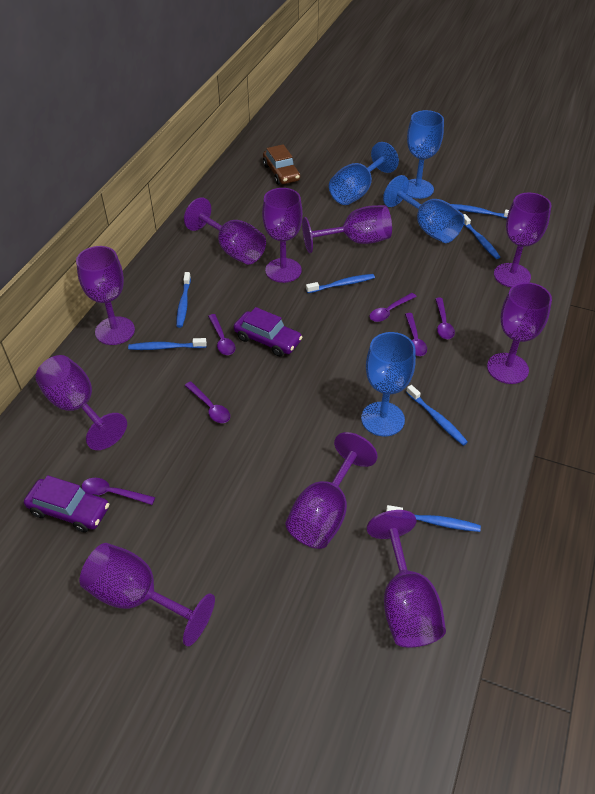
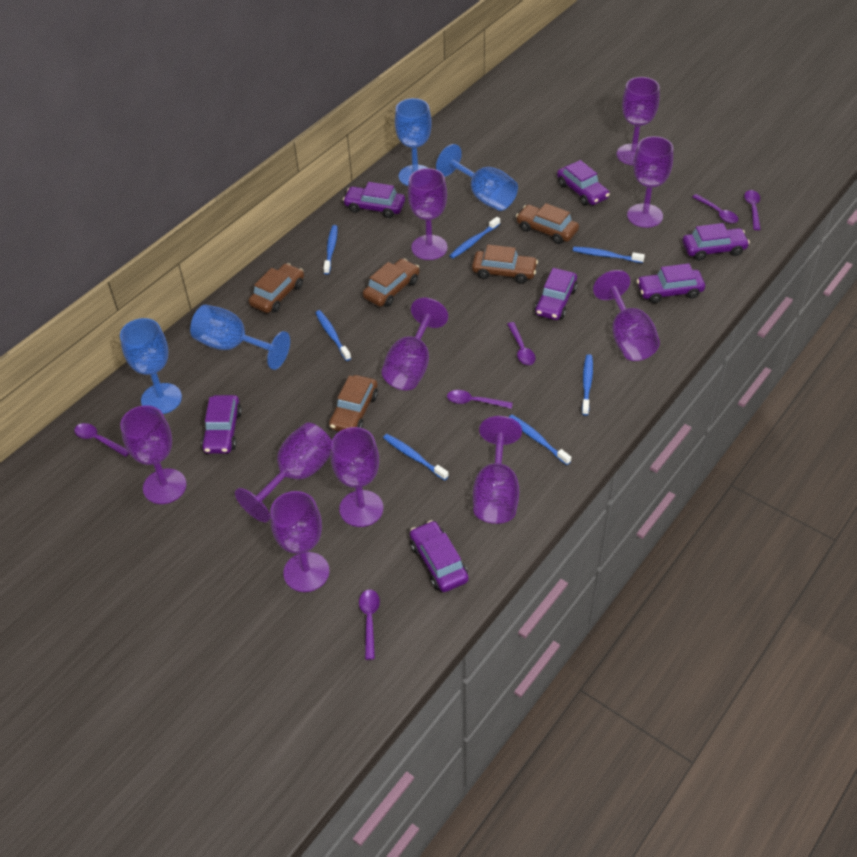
brown car: 1 -> 5
purple car: 2 -> 7

